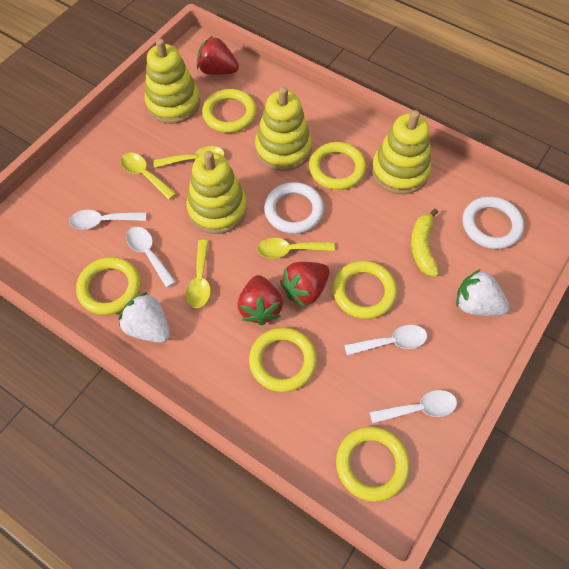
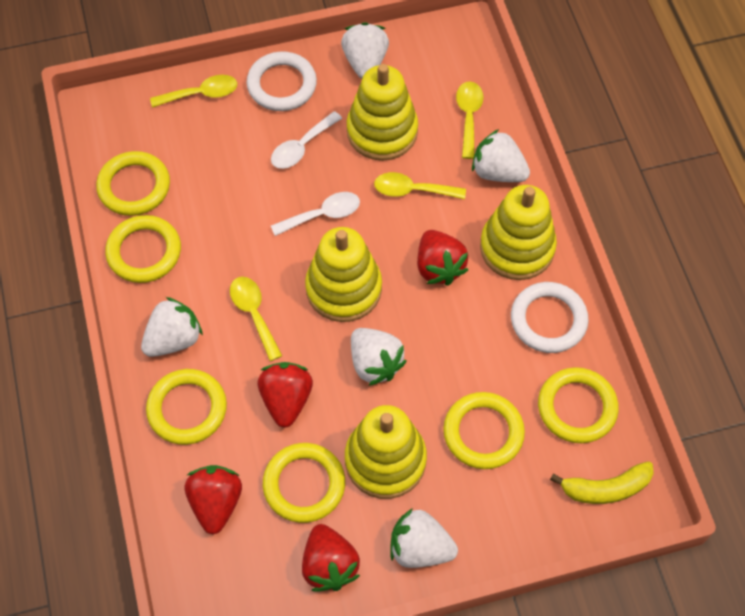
red strawberry: 3 -> 4
white spoon: 4 -> 2
white strawberry: 2 -> 5

